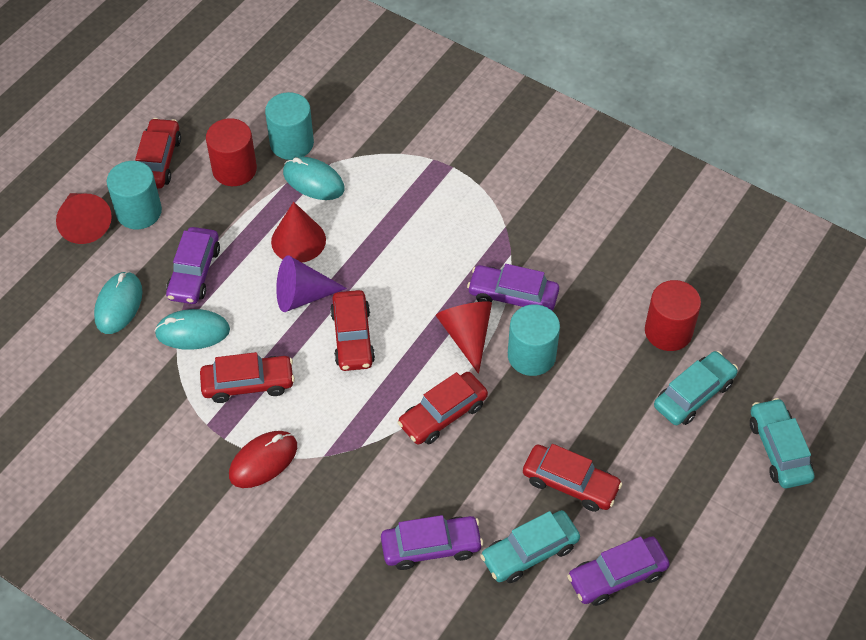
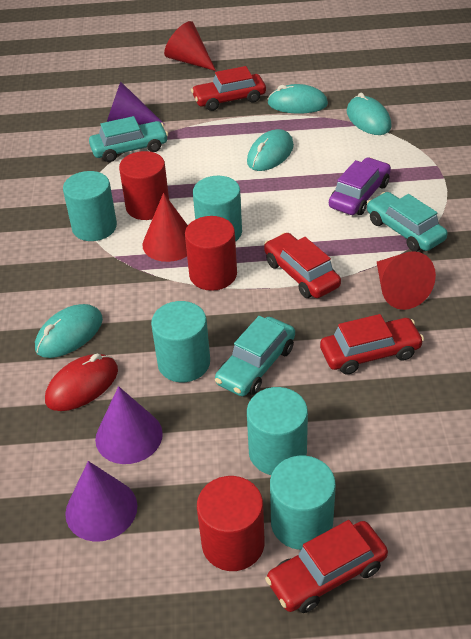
purple car: 4 -> 1
purple cone: 1 -> 3
red car: 5 -> 4
red cylinder: 2 -> 3
turquoise cylinder: 3 -> 5
turquoise mouse: 3 -> 4

